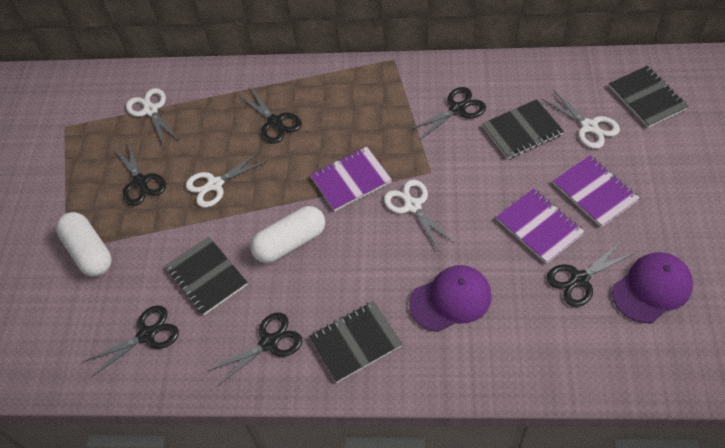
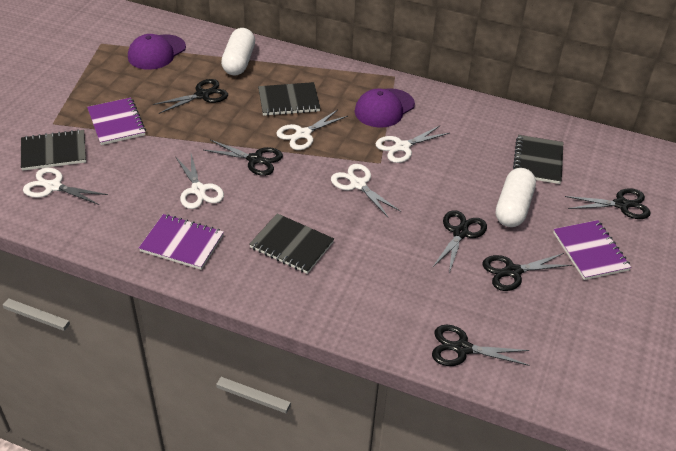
white scissors: 4 -> 5

